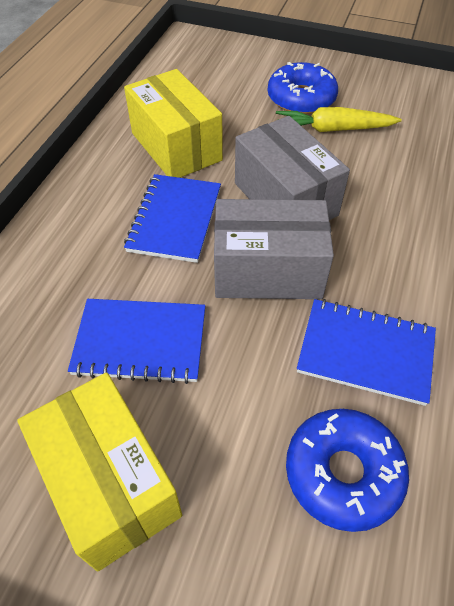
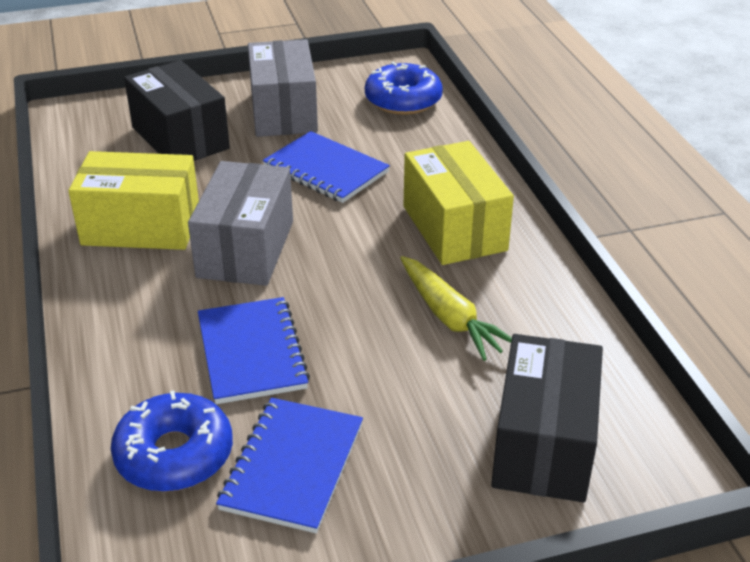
black box: 0 -> 2

